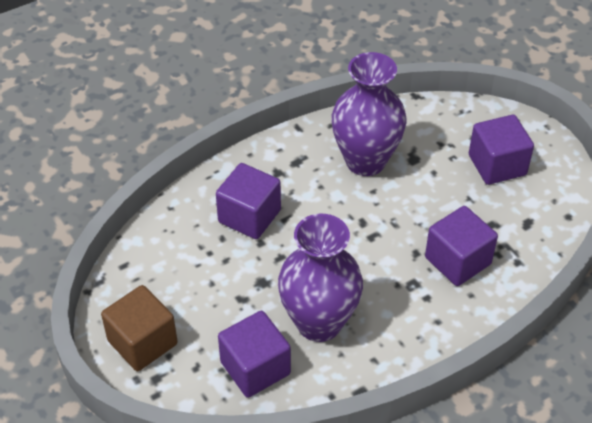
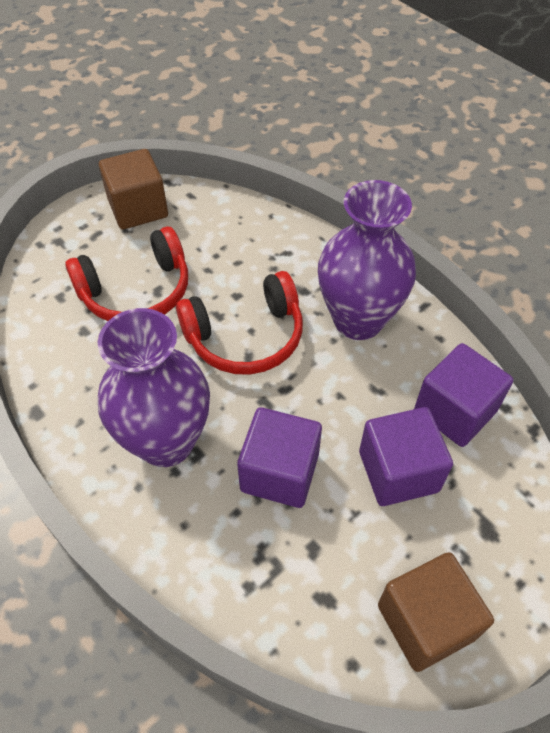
brown cube: 1 -> 2
purple cube: 4 -> 3
red headphones: 0 -> 2

